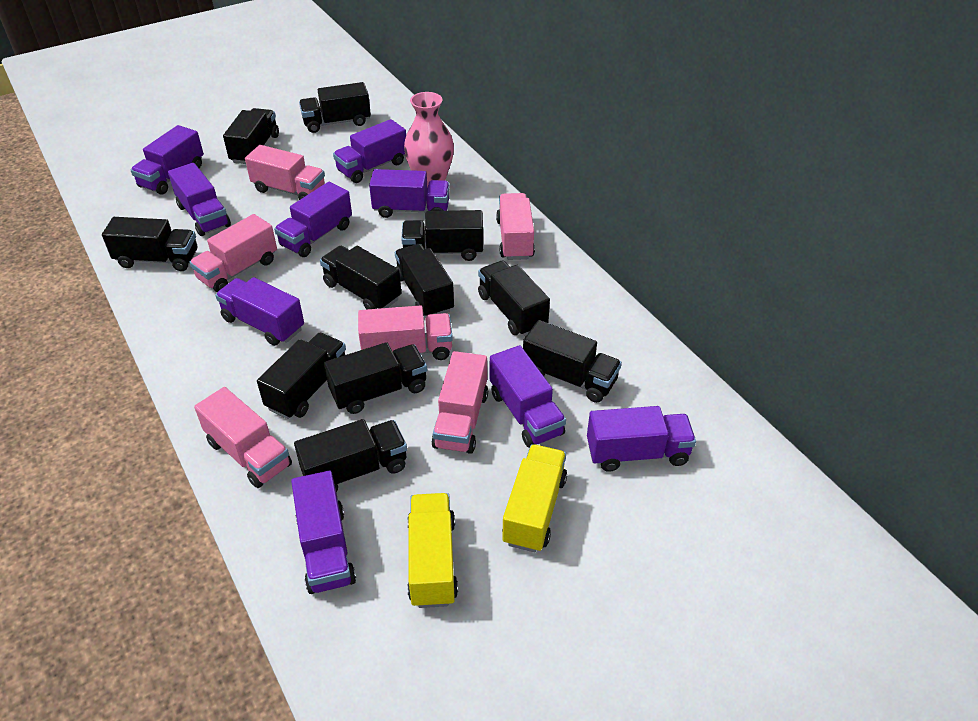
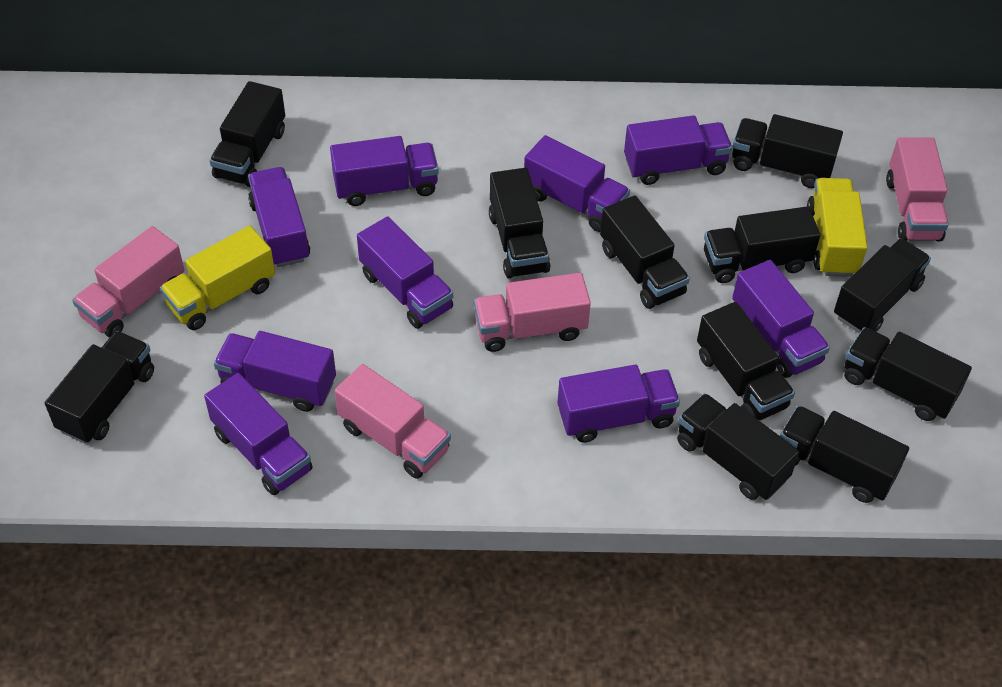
pink truck: 6 -> 4
pink vase: 1 -> 0

